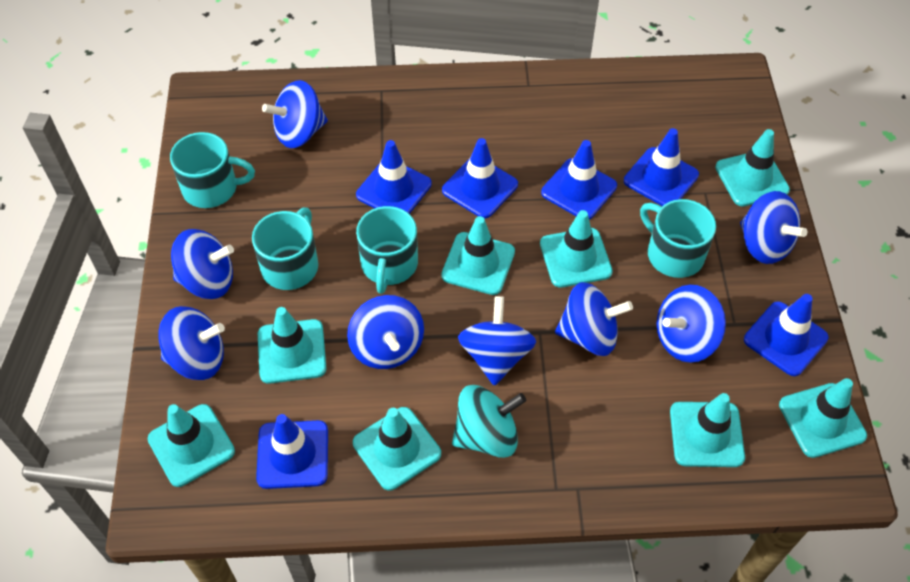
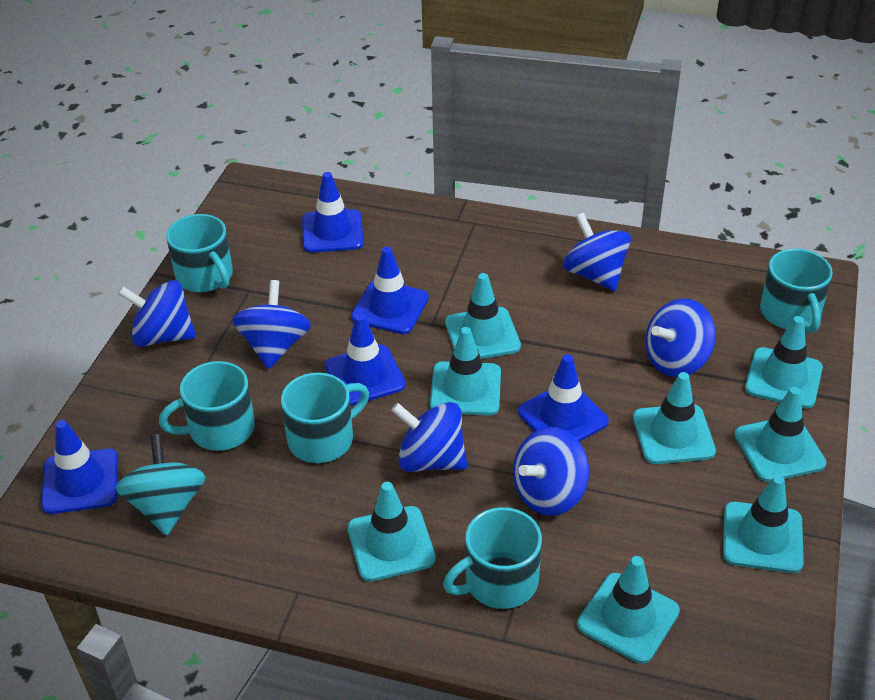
blue spinning top: 8 -> 6
blue traffic cone: 6 -> 5
turquoise mug: 4 -> 5

